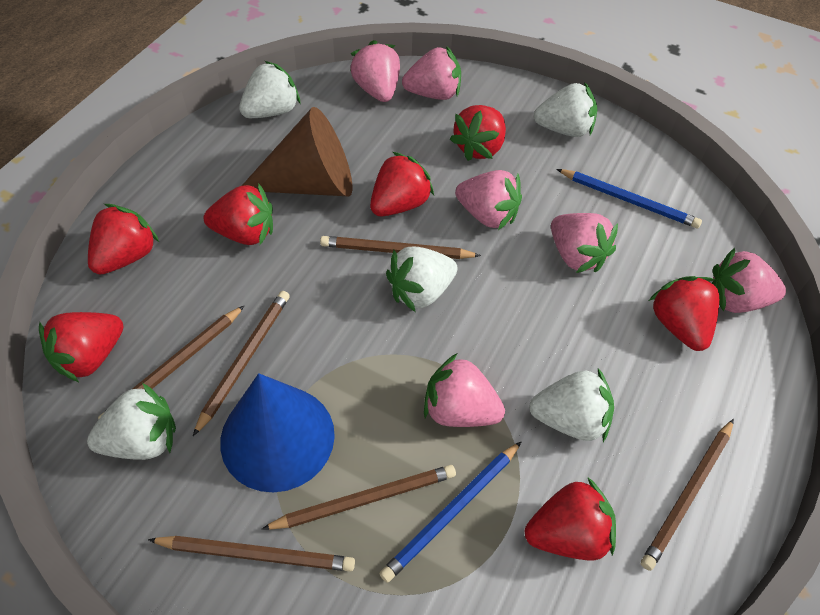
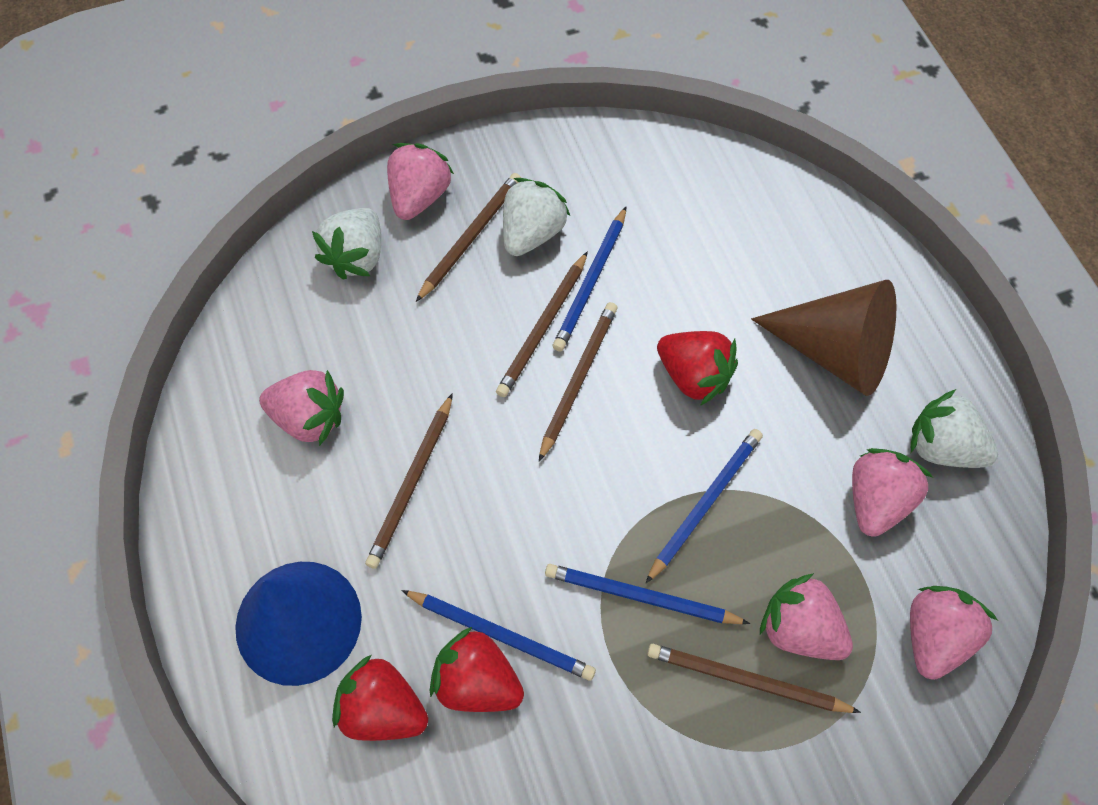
blue pencil: 2 -> 4
brown pencil: 6 -> 5
pink strawberry: 6 -> 5
red strawberry: 7 -> 3
white strawberry: 5 -> 3

